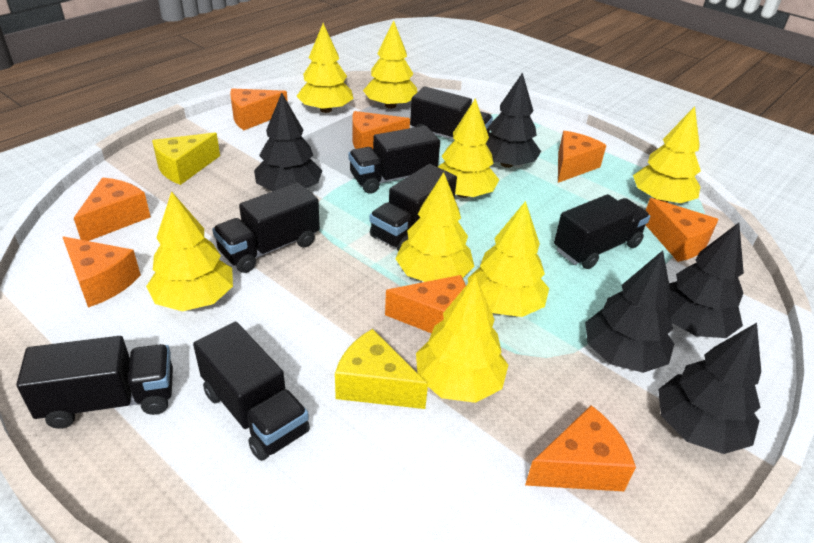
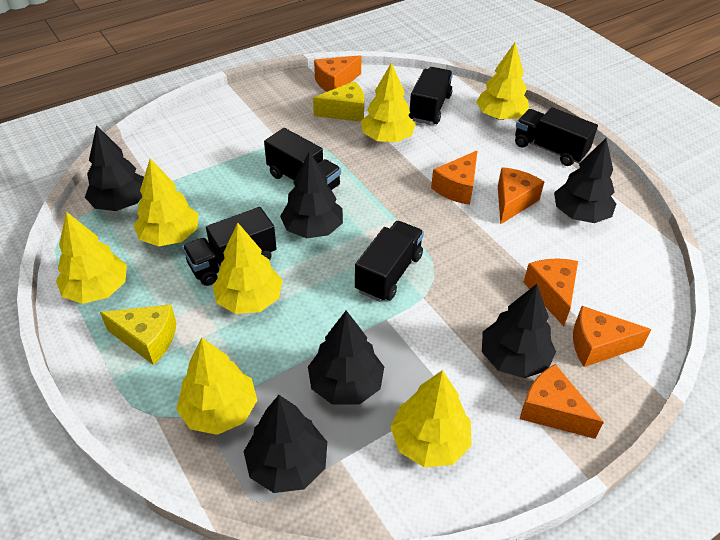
black tree: 5 -> 6
black truck: 7 -> 5
orange cheese: 8 -> 6
yellow tree: 8 -> 7

